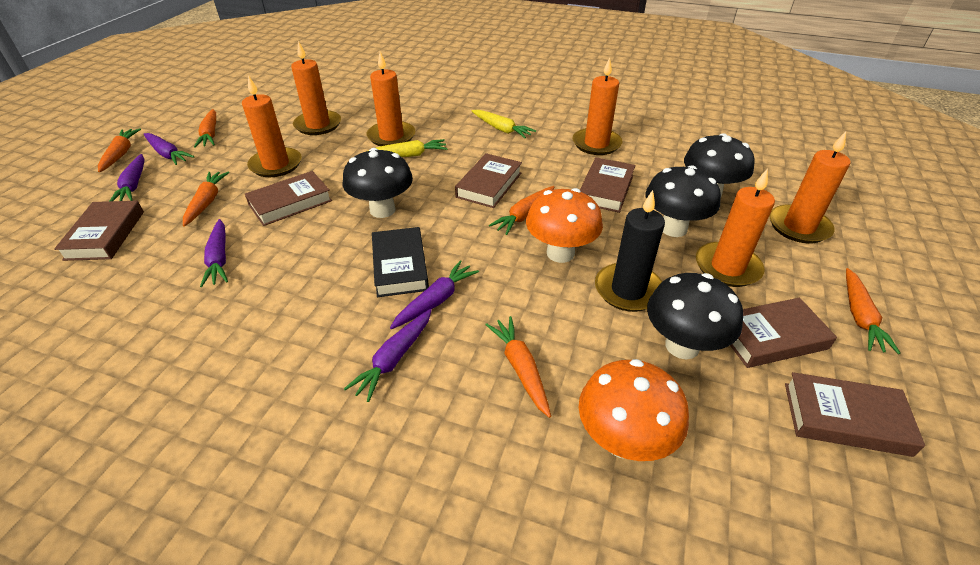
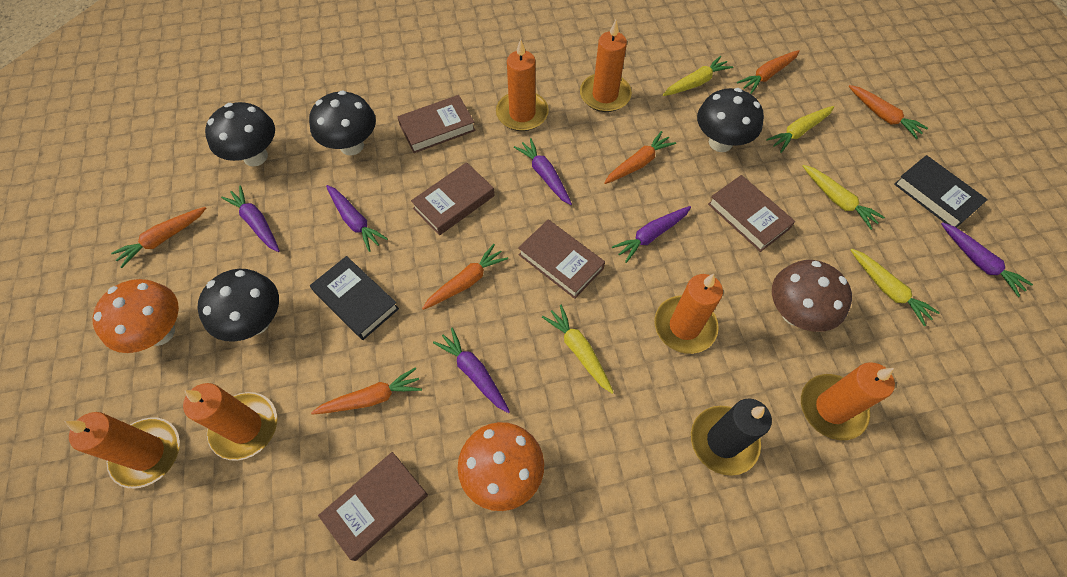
black book: 1 -> 2
brown book: 6 -> 5
brown mushroom: 0 -> 1
purple carrot: 5 -> 6
yellow carrot: 2 -> 5

